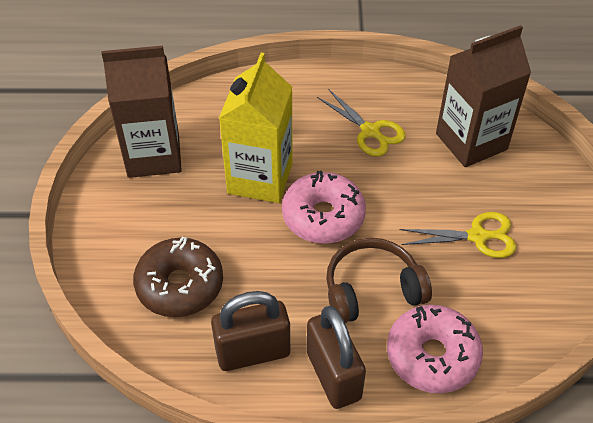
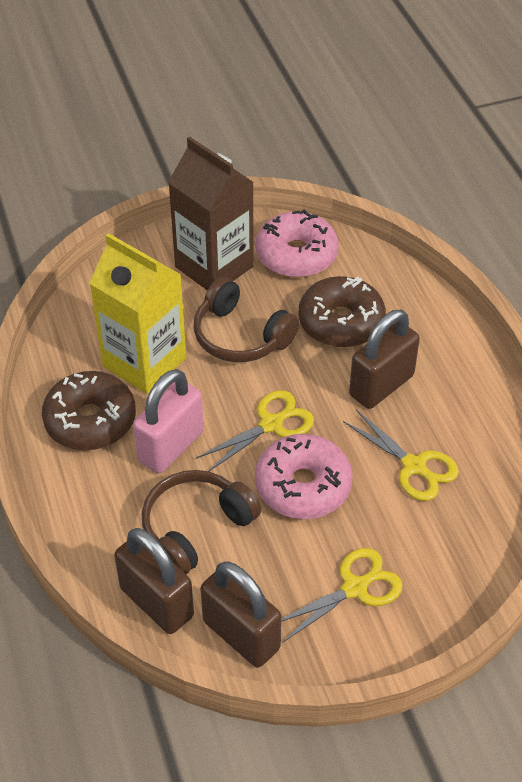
brown carton: 2 -> 1
brown donut: 1 -> 2
brown headphones: 1 -> 2
brown padlock: 2 -> 3
pink padlock: 0 -> 1
yellow scissors: 2 -> 3

